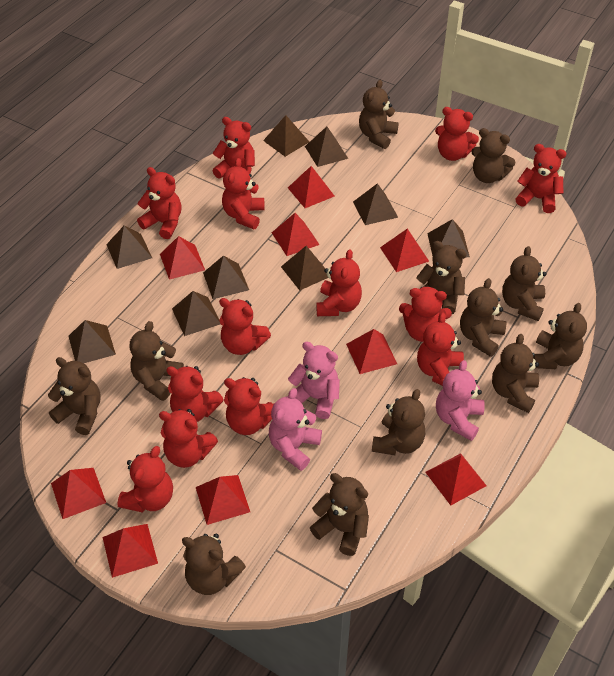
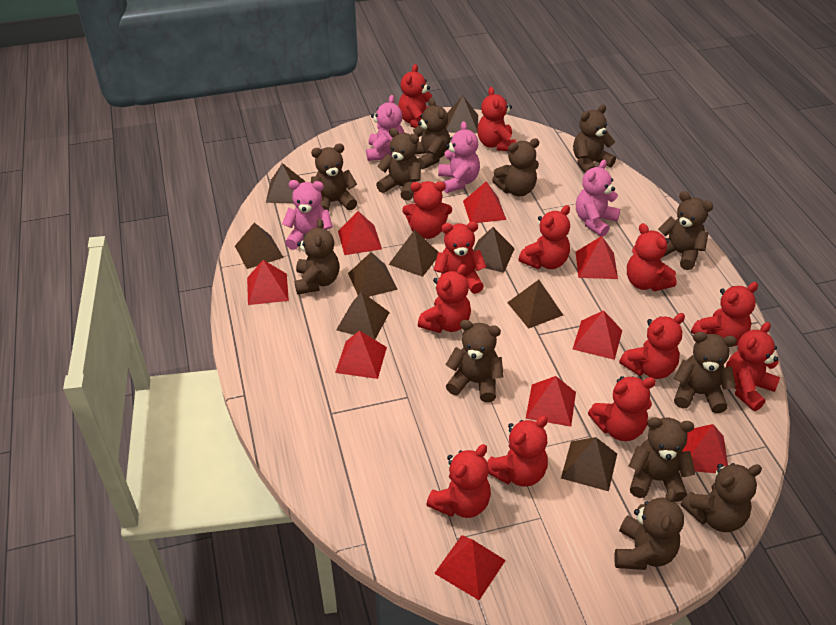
pink teddy bear: 3 -> 4

